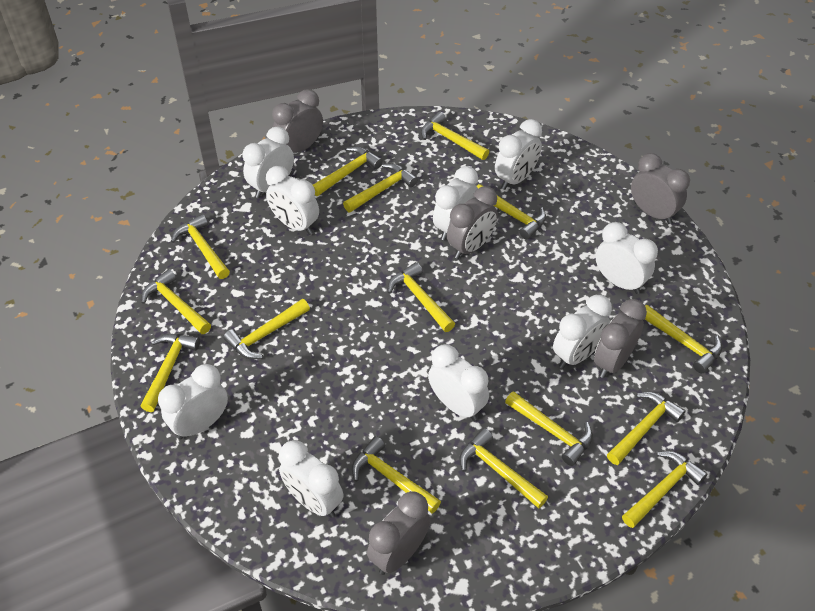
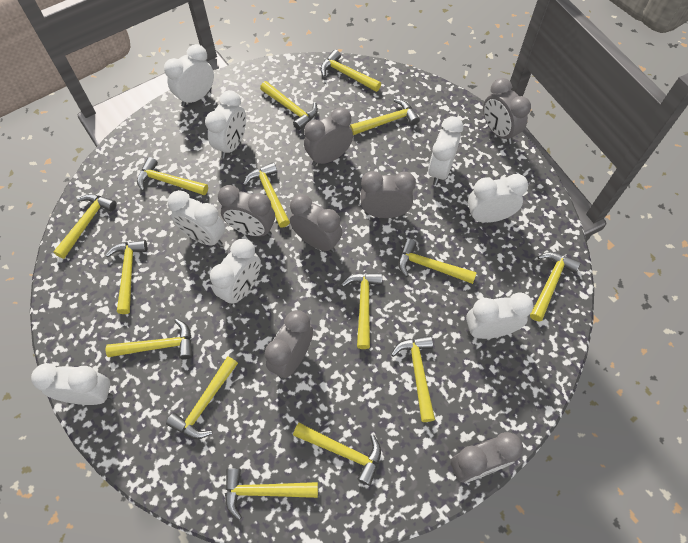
grey clock: 5 -> 7
white clock: 9 -> 8

